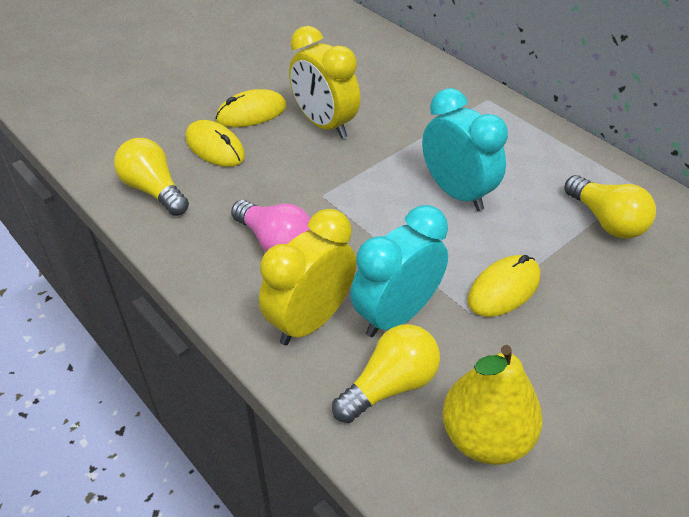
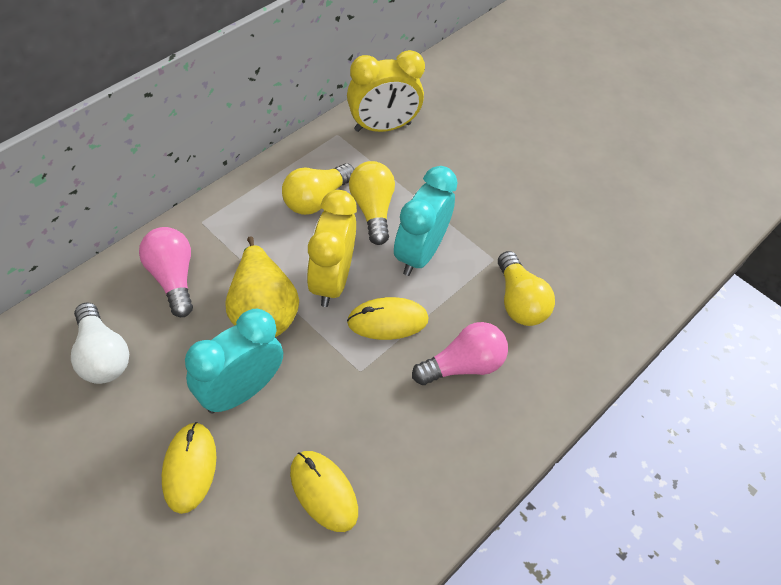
pink light bulb: 1 -> 2
white light bulb: 0 -> 1

